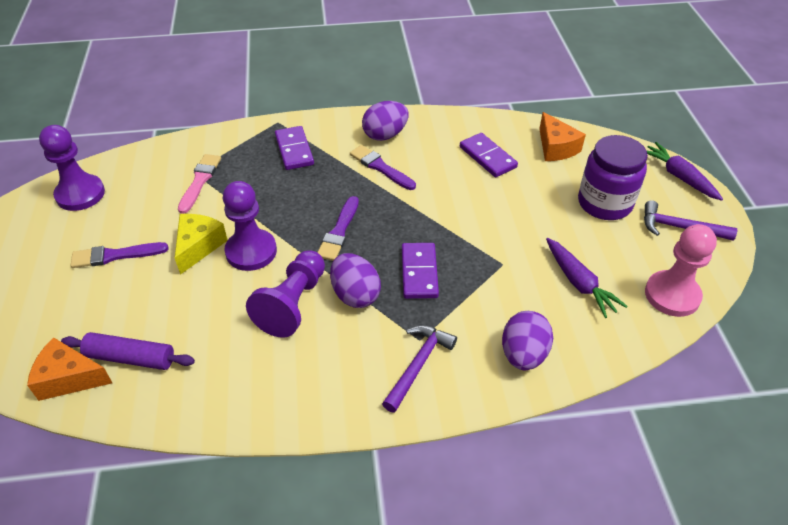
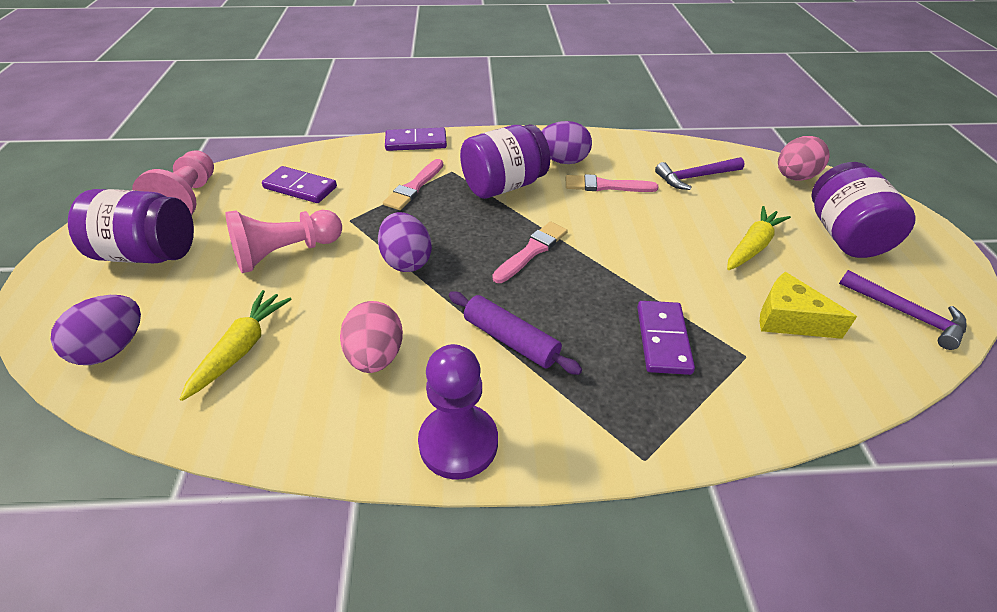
orange cheese: 2 -> 0
pink brush: 1 -> 3
pink egg: 0 -> 2
pink pawn: 1 -> 2
purple brush: 3 -> 0
purple carrot: 2 -> 0
purple jar: 1 -> 3
purple pawn: 3 -> 1
yellow carrot: 0 -> 2

